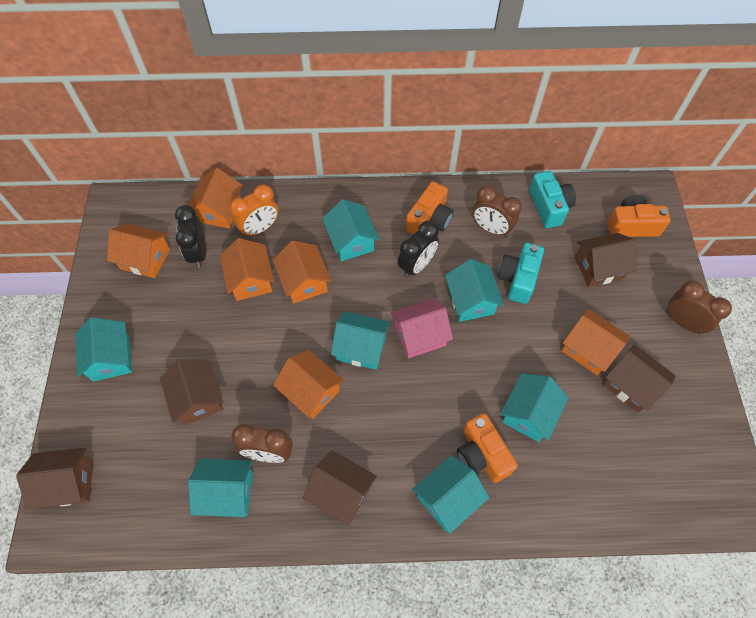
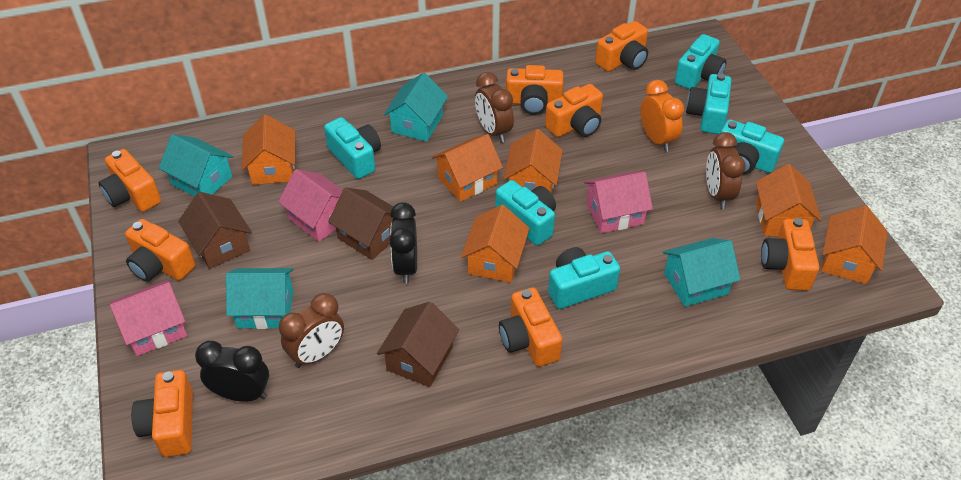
brown house: 5 -> 3
orange camera: 3 -> 8
pink house: 1 -> 3
turquoise camera: 2 -> 6
turquoise house: 7 -> 4

